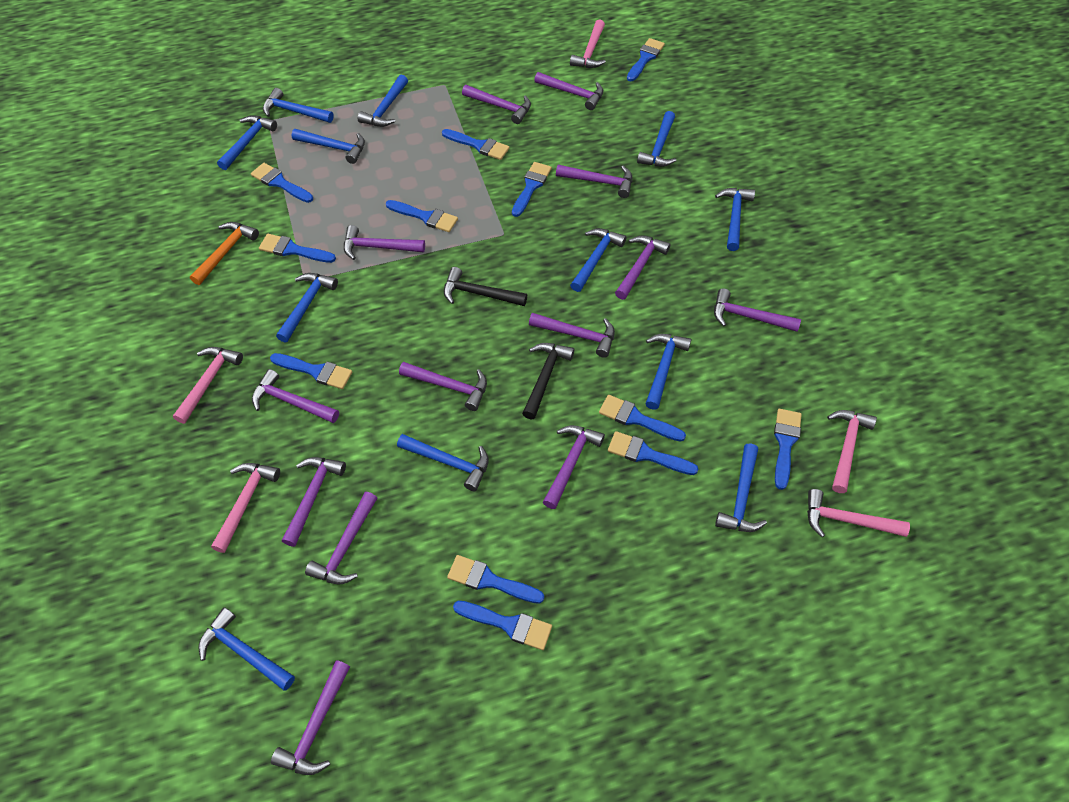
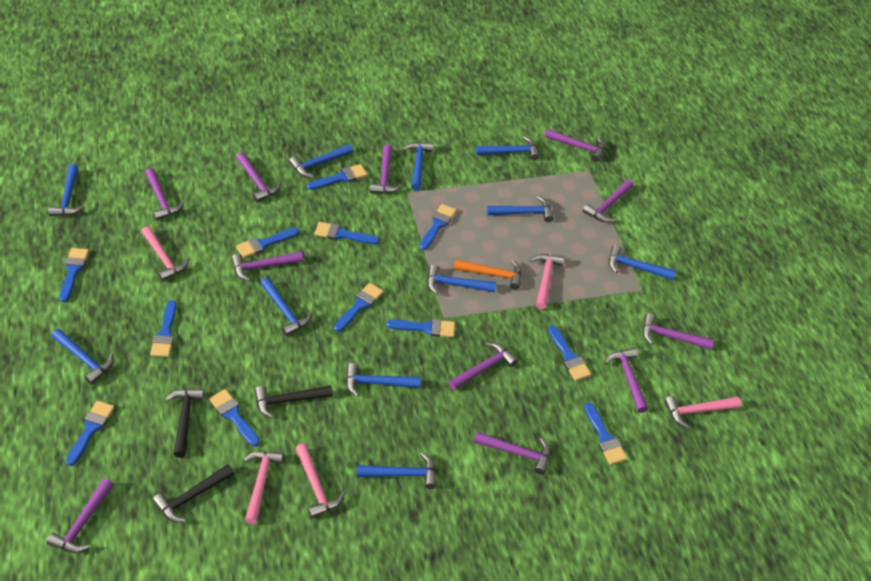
black hammer: 2 -> 3
blue hammer: 12 -> 11
purple hammer: 13 -> 11

